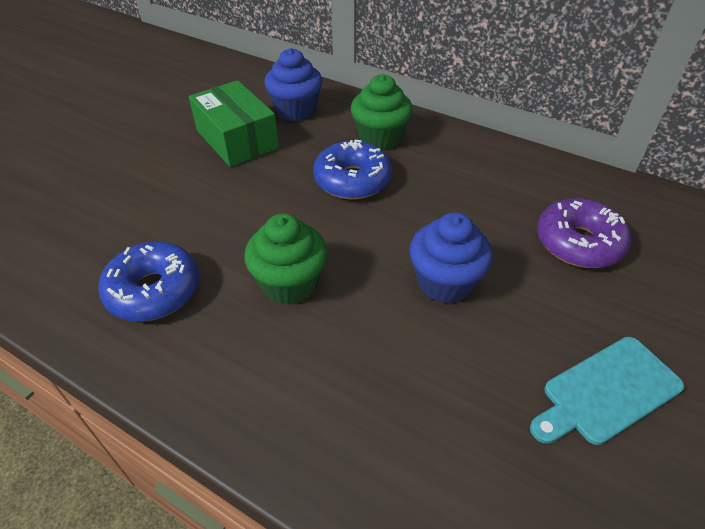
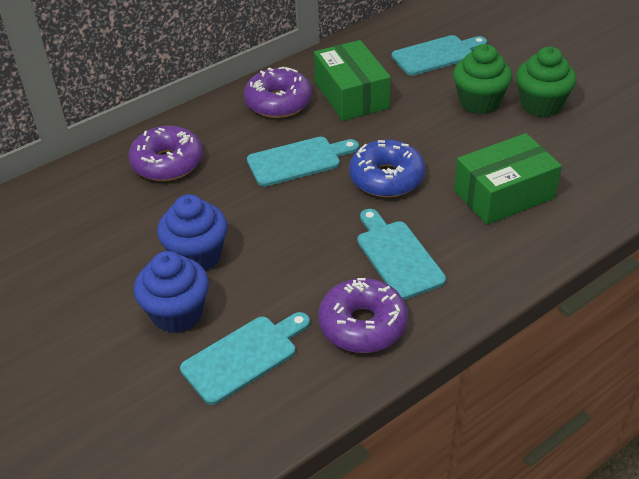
blue donut: 2 -> 1
green box: 1 -> 2
purple donut: 1 -> 3
turquoise cutting board: 1 -> 4

